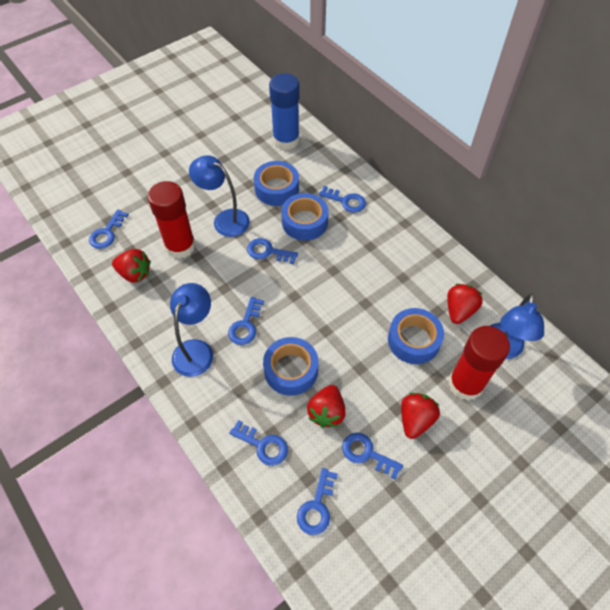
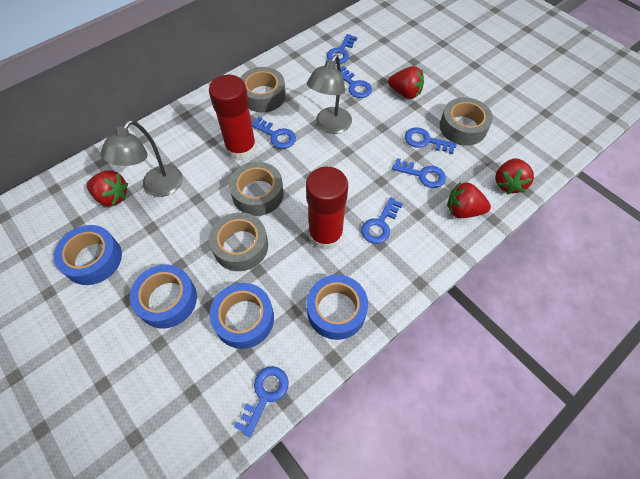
blue glue stick: 1 -> 0
blue lamp: 3 -> 0
grey lamp: 0 -> 2
grey tape: 0 -> 4

